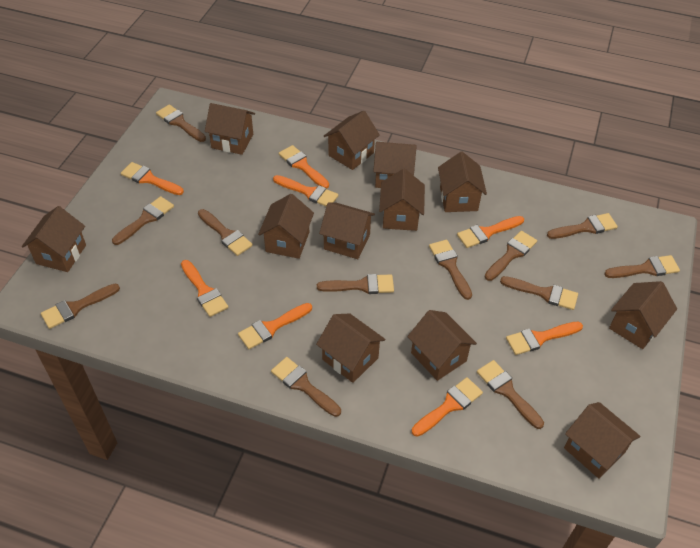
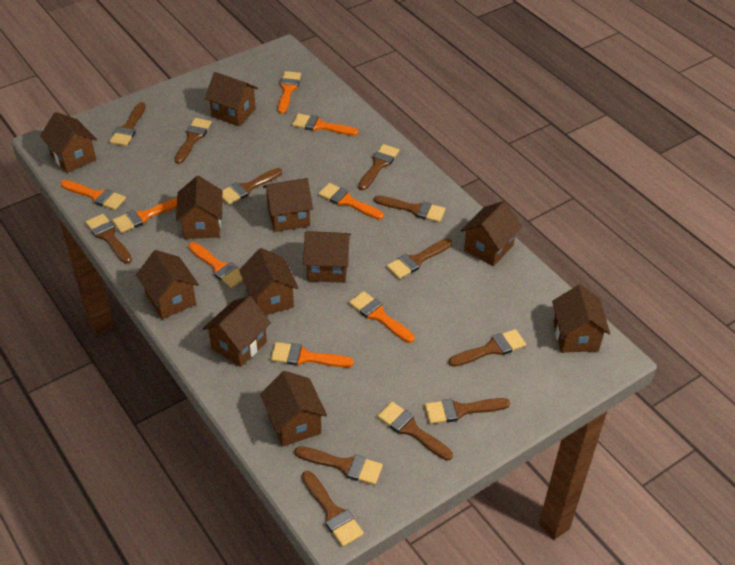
brown house: 12 -> 11

